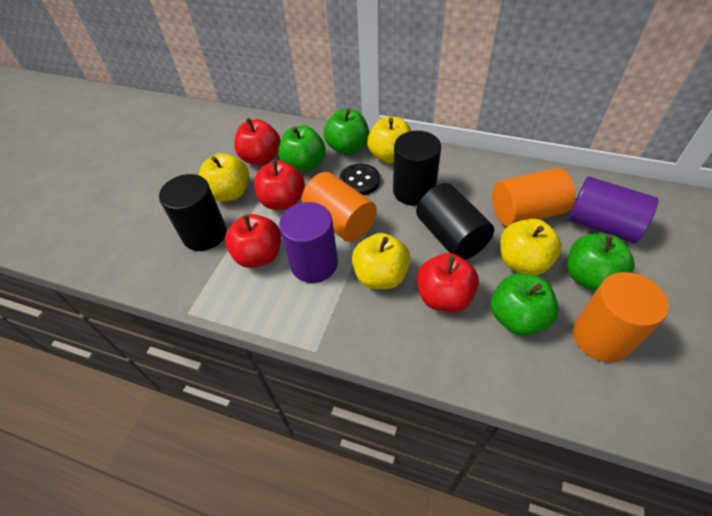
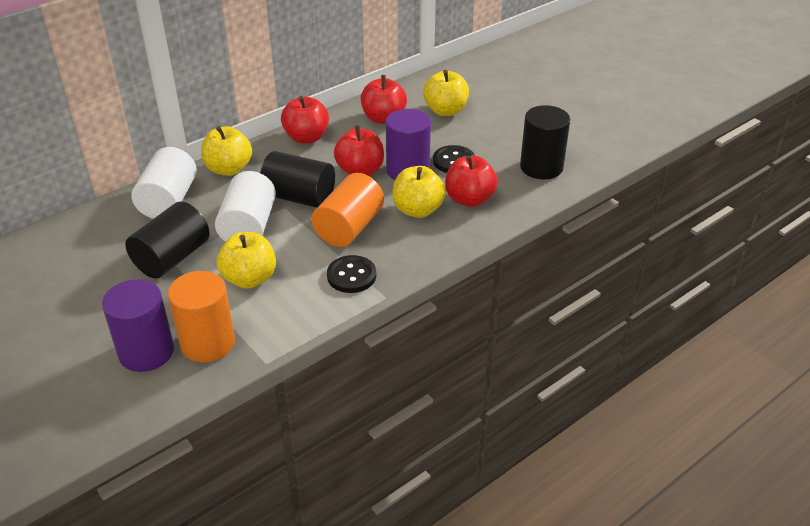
black button: 1 -> 2
green apple: 4 -> 0
orange cylinder: 3 -> 2
white cylinder: 0 -> 2

